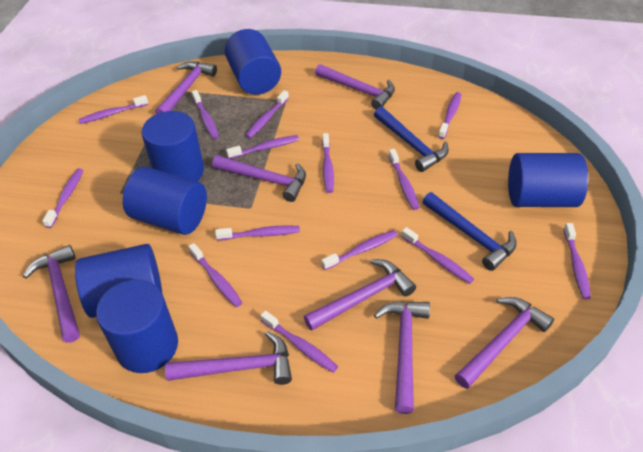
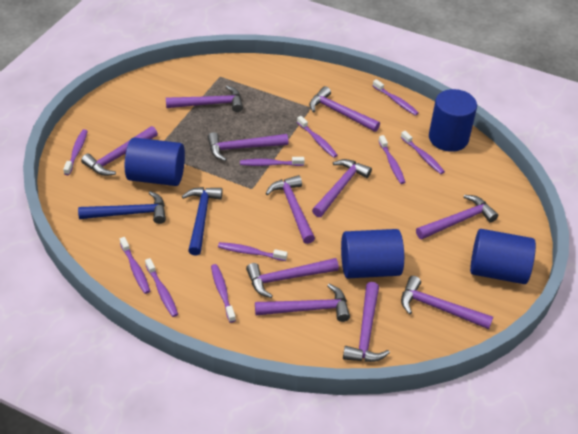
blue cylinder: 6 -> 4
purple hammer: 8 -> 11
purple toothbrush: 14 -> 10

